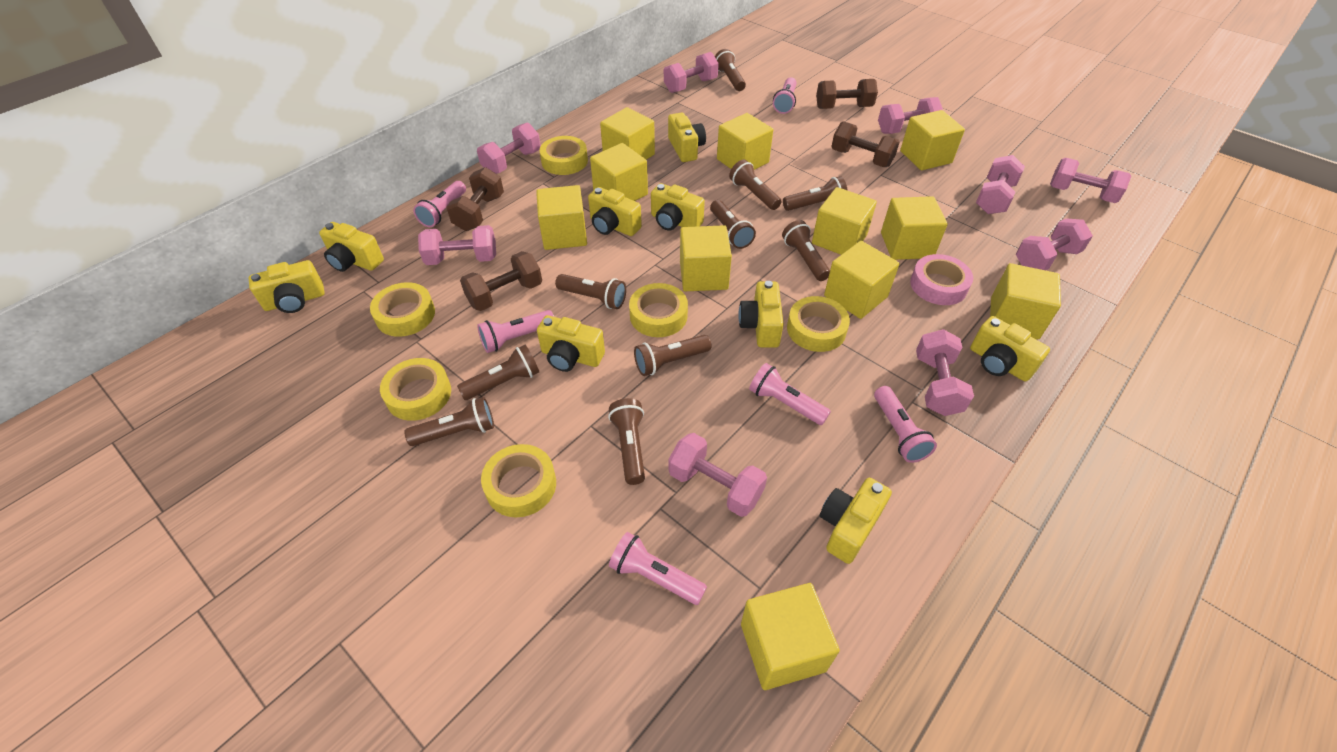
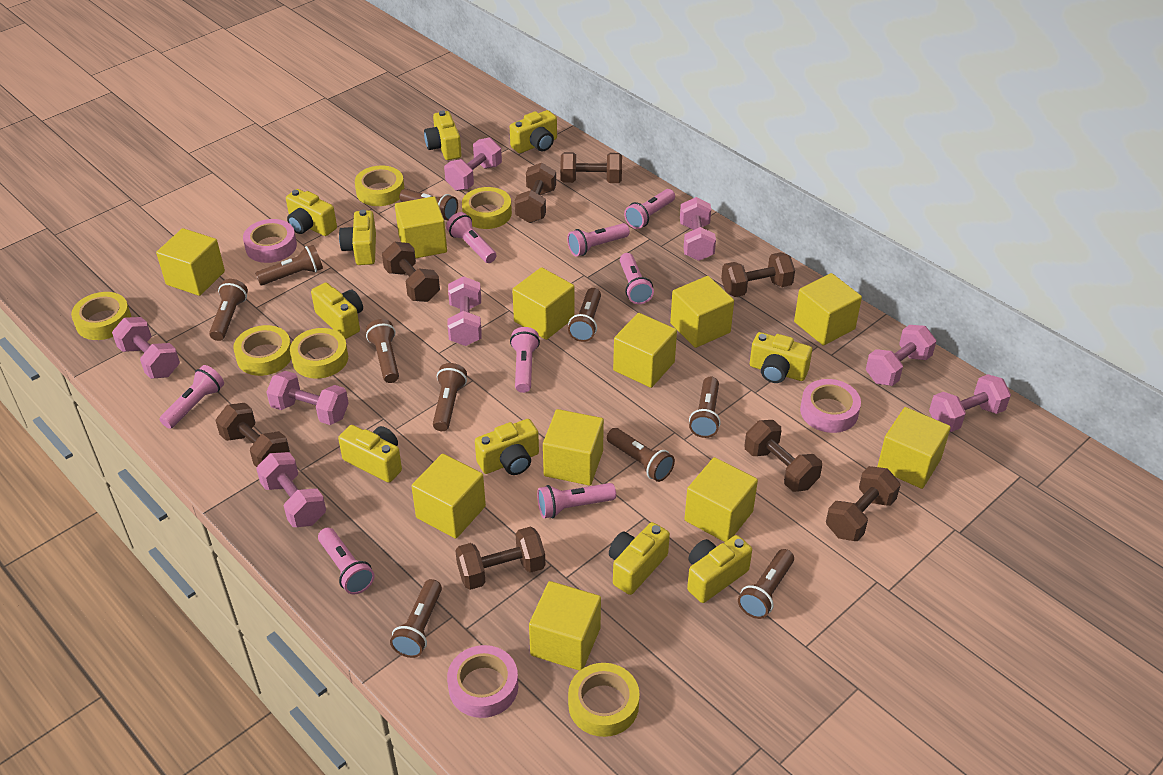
brown dumbbell: 4 -> 8
pink dumbbell: 9 -> 8
pink flashlight: 6 -> 8
pink tape: 1 -> 3
yellow camera: 9 -> 10

